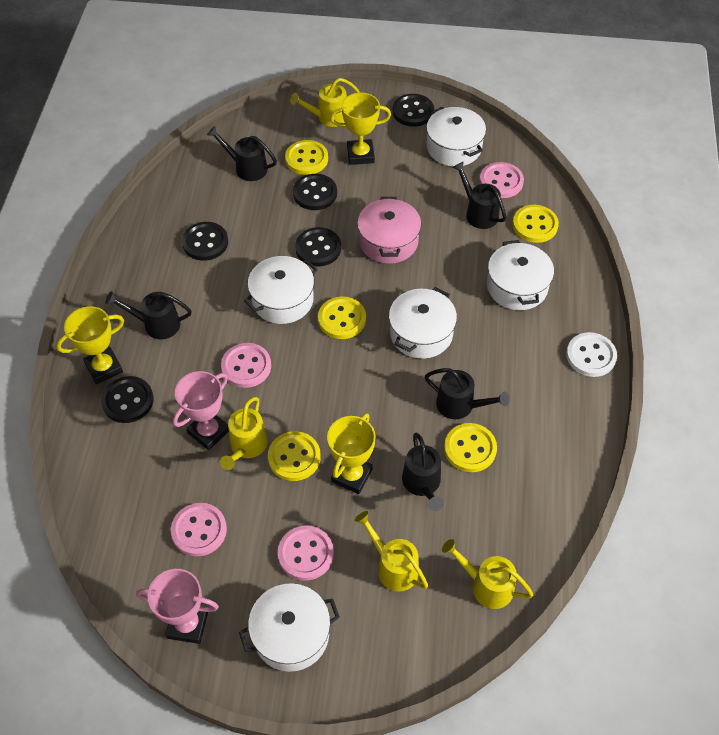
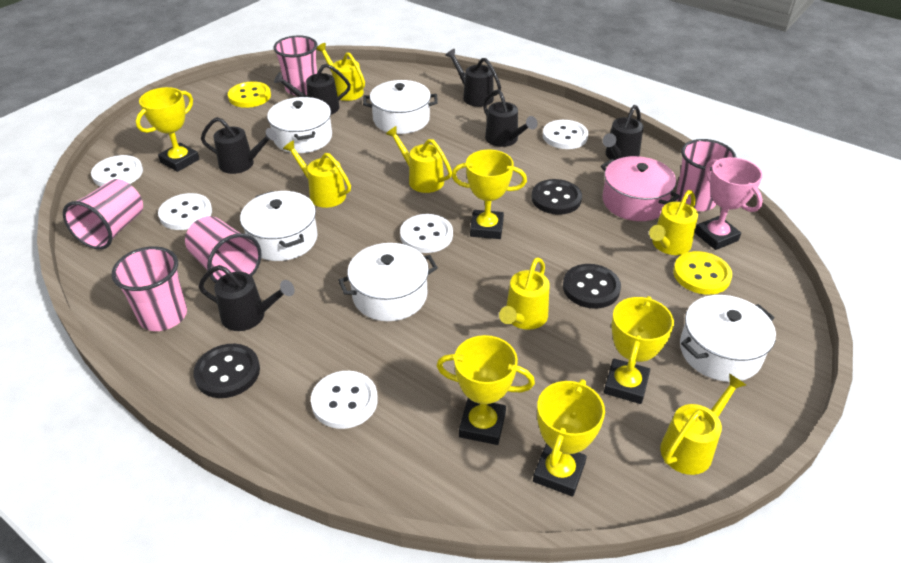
black button: 5 -> 3
black watering can: 5 -> 6
pink button: 4 -> 0
pink cup: 0 -> 5
pink trophy: 2 -> 1
white button: 1 -> 5
yellow button: 5 -> 2
yellow trophy: 3 -> 5
yellow watering can: 4 -> 6

